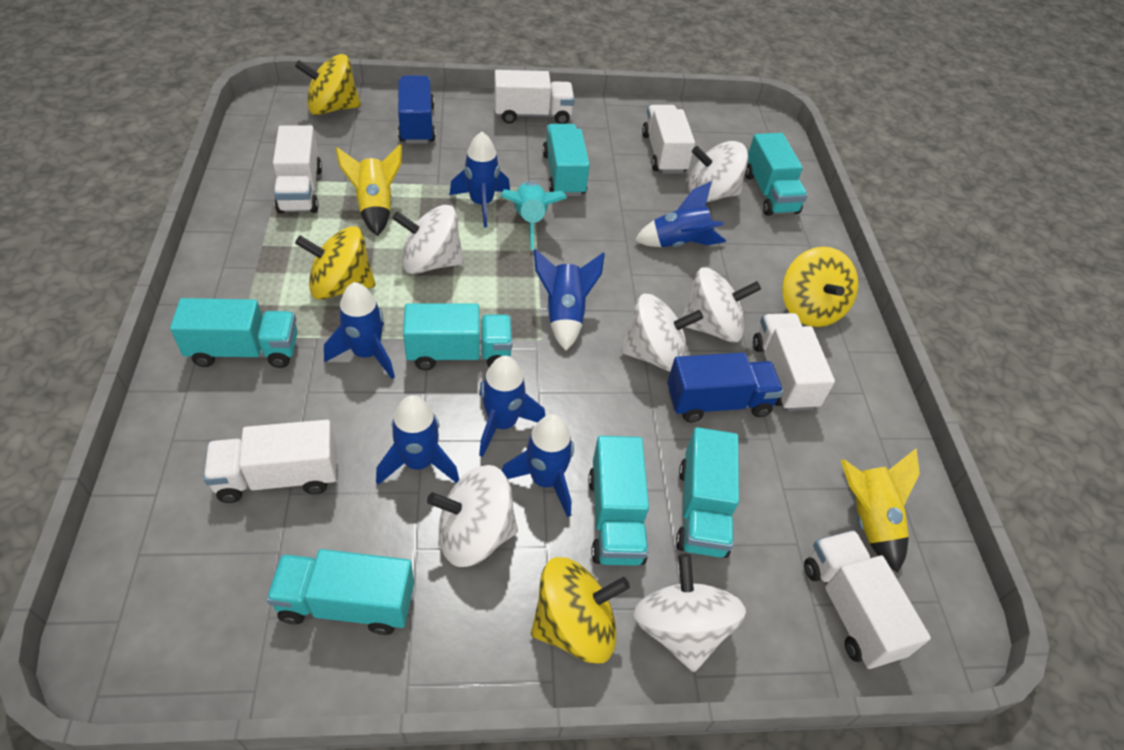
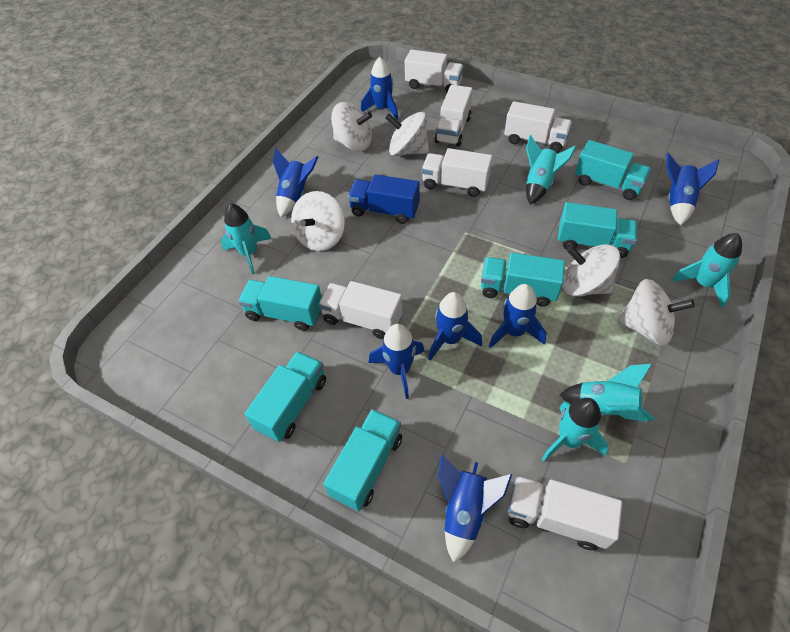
blue truck: 2 -> 1
turquoise rocket: 1 -> 5
turquoise truck: 7 -> 6
white spinning top: 6 -> 5
yellow rocket: 2 -> 0
yellow spinning top: 4 -> 0

